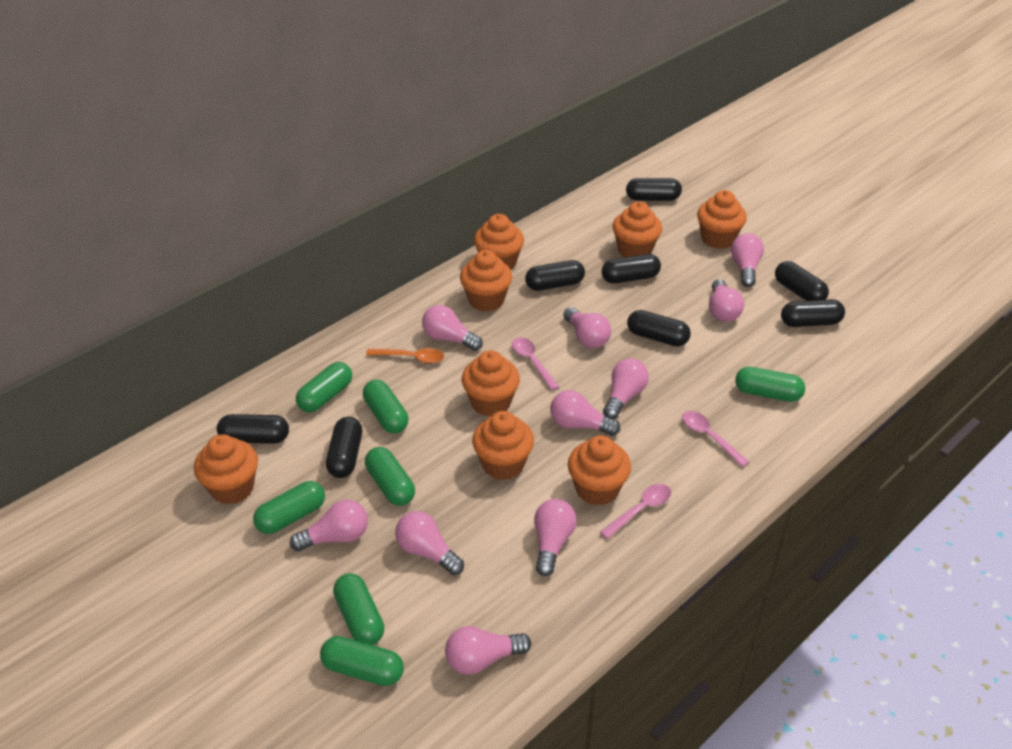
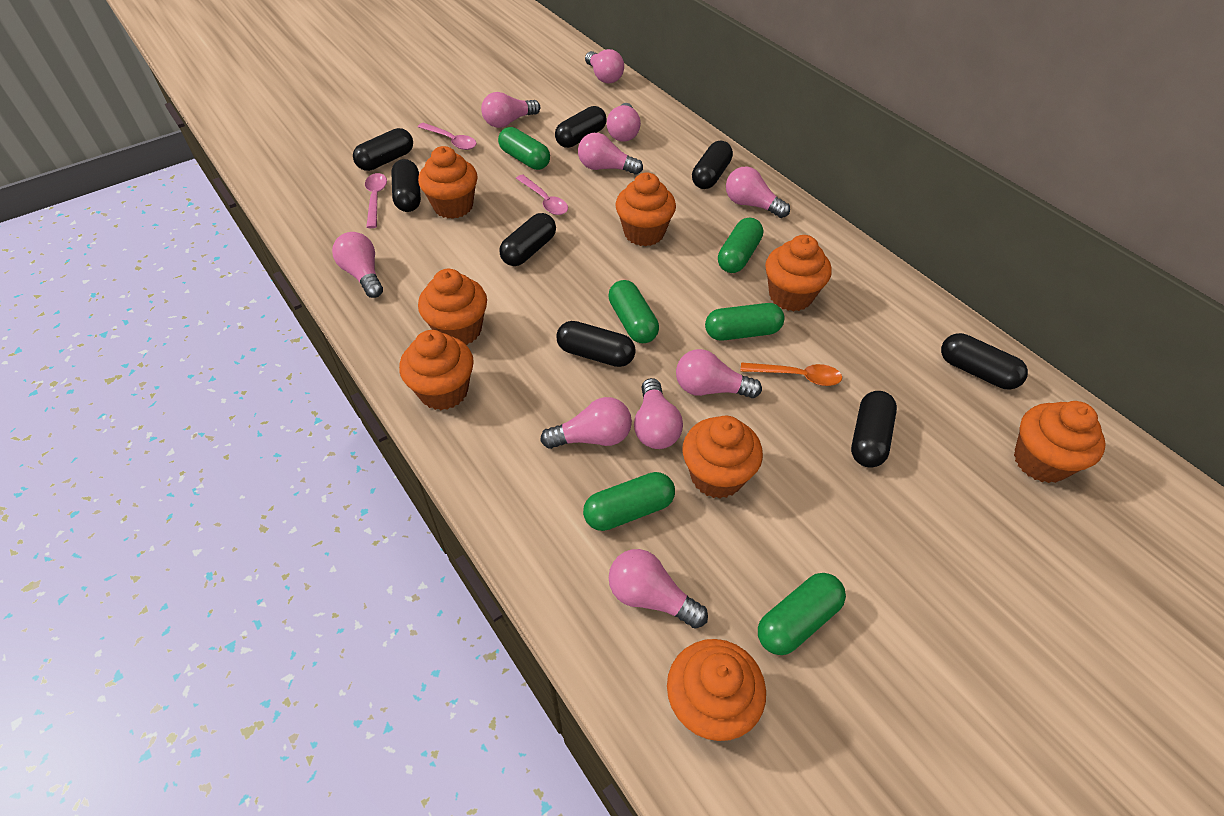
green capsule: 7 -> 6

